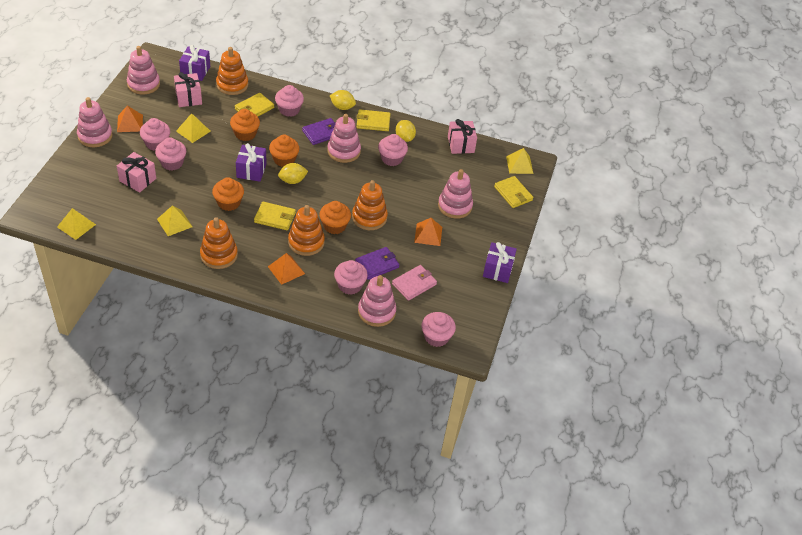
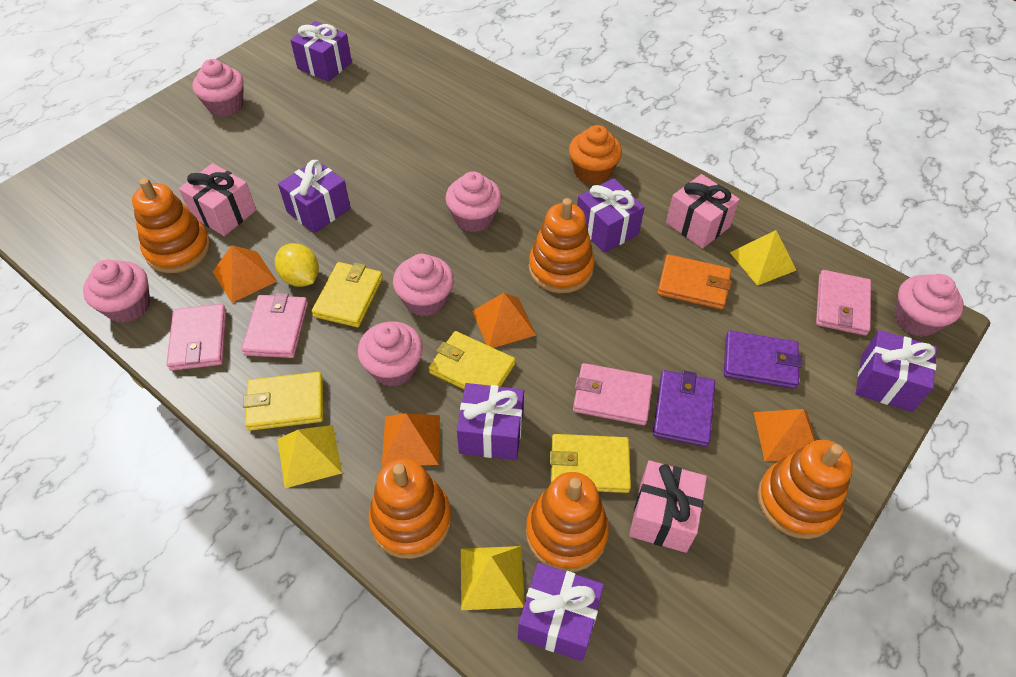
orange cupcake: 4 -> 1
orange pyramid: 3 -> 4
orange stacking toy: 4 -> 5
orange wallet: 0 -> 1
pink stacking toy: 5 -> 0
pink wallet: 1 -> 4
purple gift: 3 -> 6
yellow lemon: 3 -> 1
yellow pyramid: 4 -> 3

